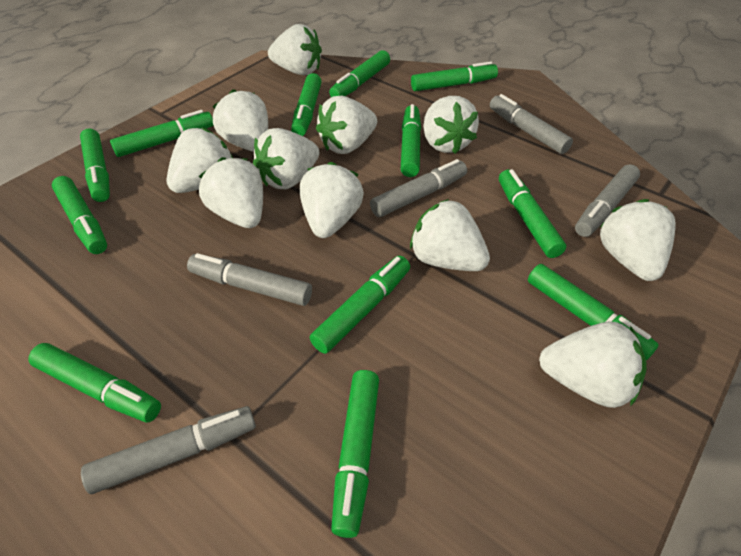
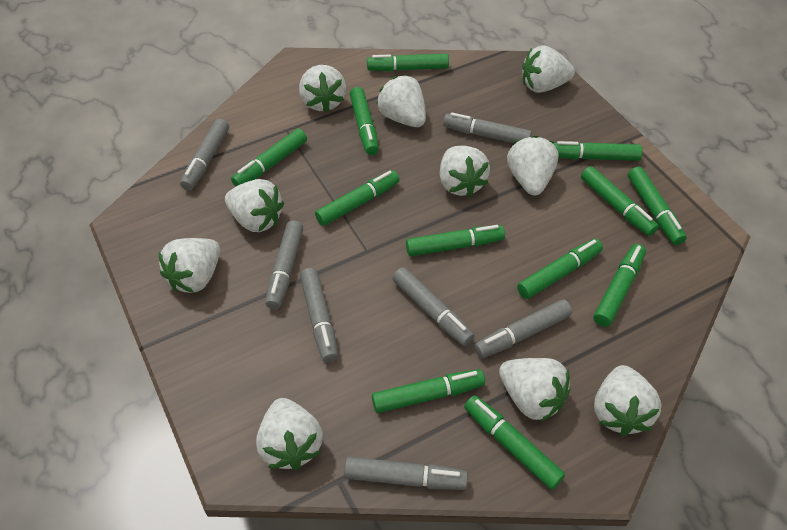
grey marker: 5 -> 7
white strawberry: 11 -> 10

